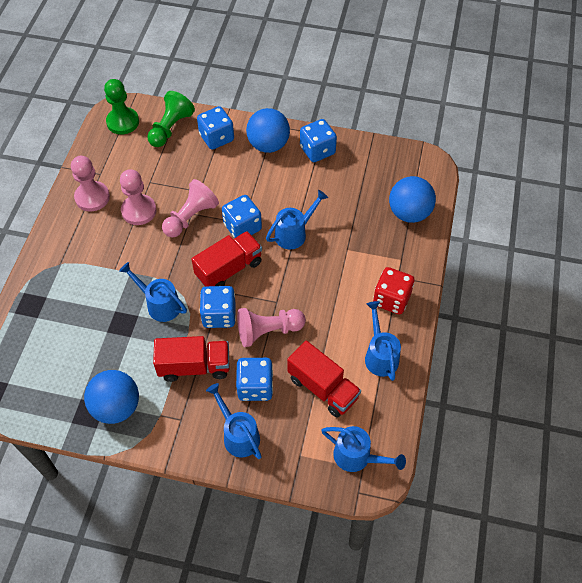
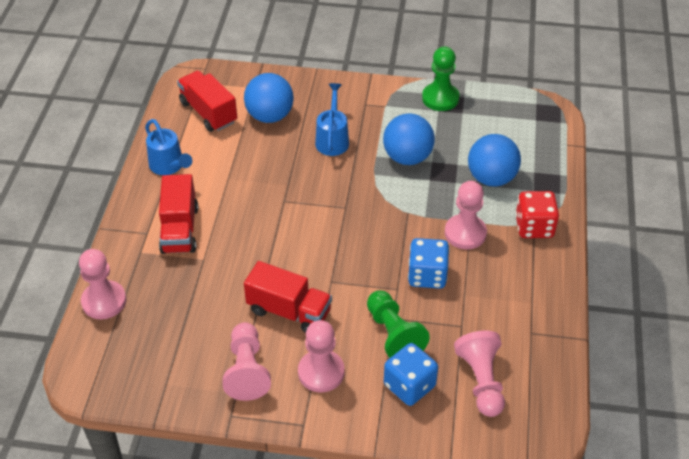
blue dice: 5 -> 2
blue watering can: 5 -> 2
pink pawn: 4 -> 5

